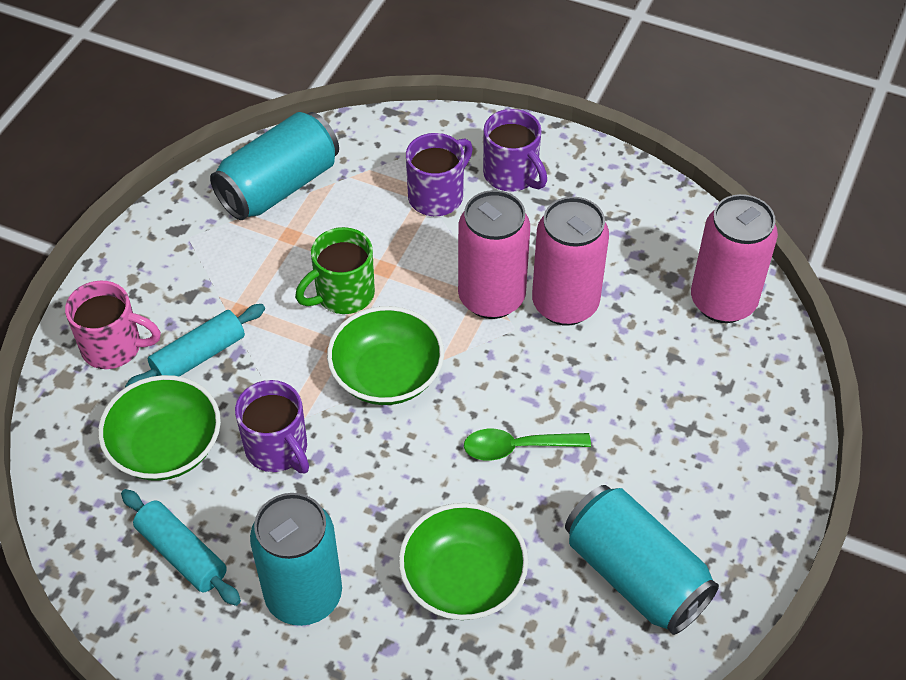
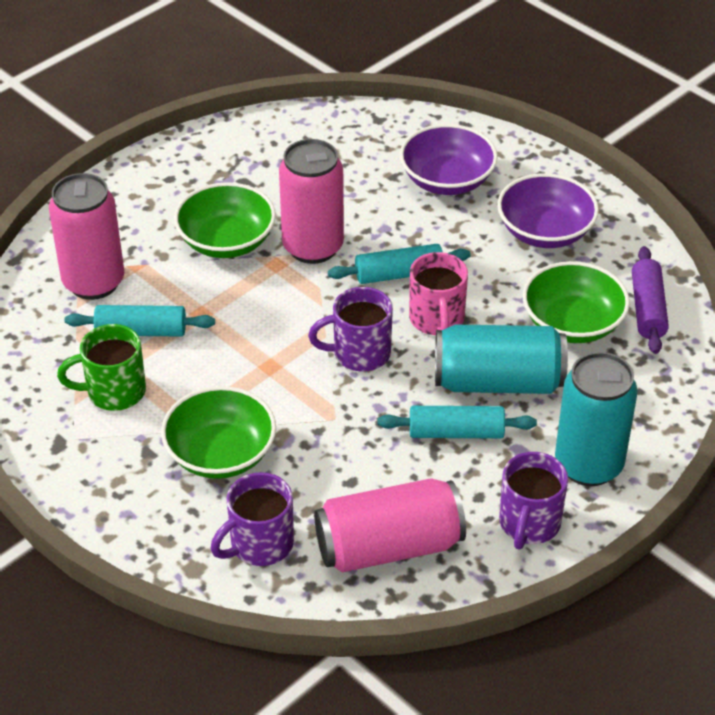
green spoon: 1 -> 0
purple bowl: 0 -> 2
purple rolling pin: 0 -> 1
turquoise can: 3 -> 2
turquoise rolling pin: 2 -> 3

